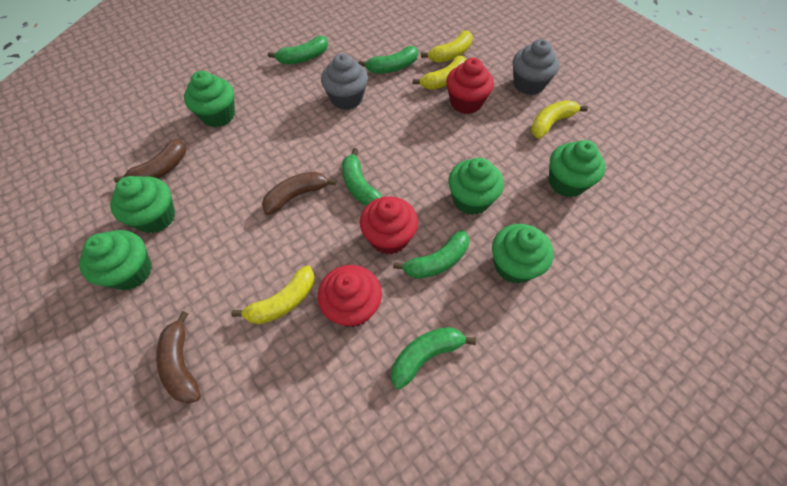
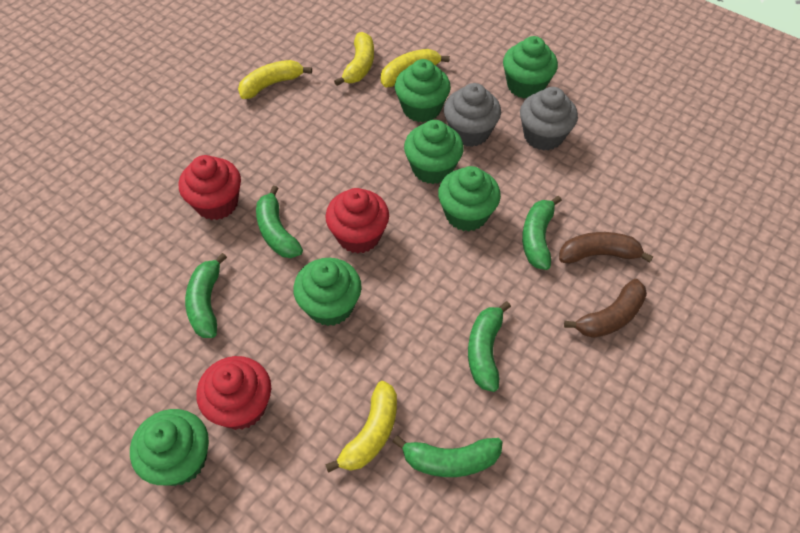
brown banana: 3 -> 2

